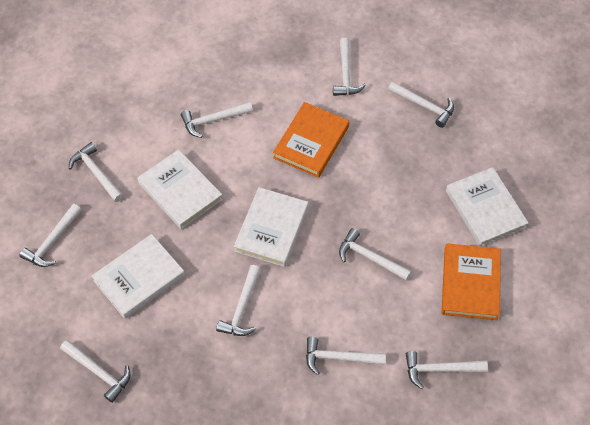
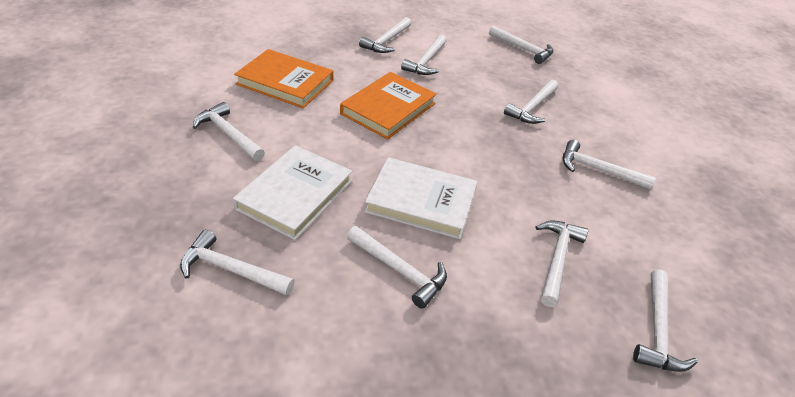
white book: 4 -> 2

